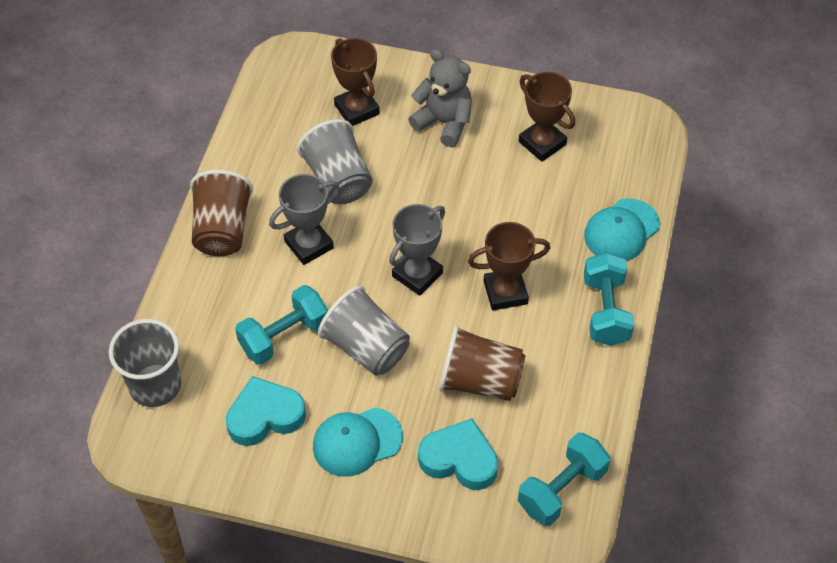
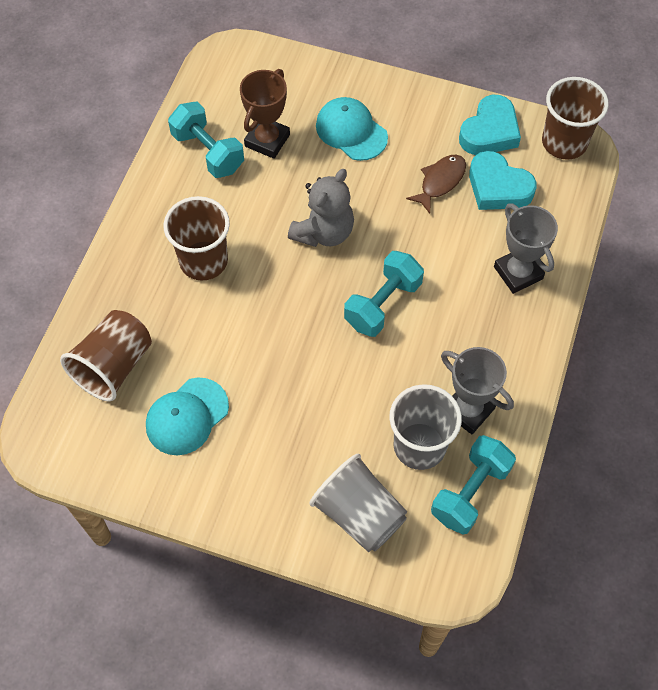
brown cup: 2 -> 3
brown fish: 0 -> 1
brown trophy: 3 -> 1
grey cup: 3 -> 2

